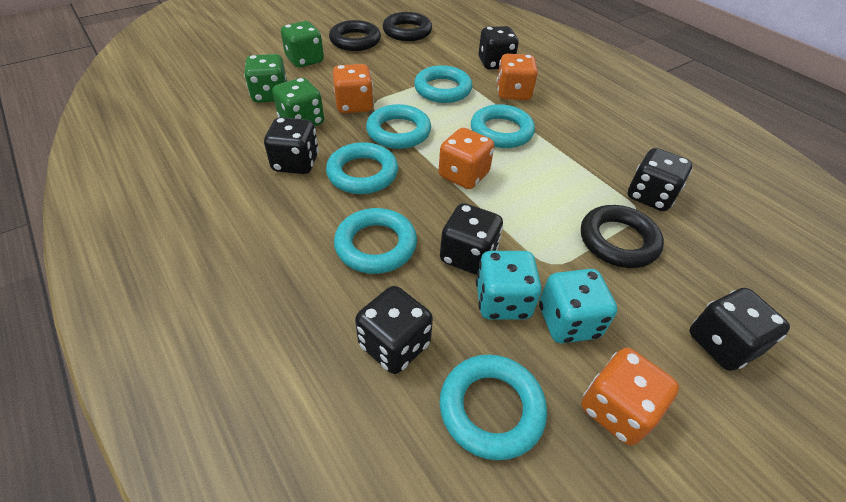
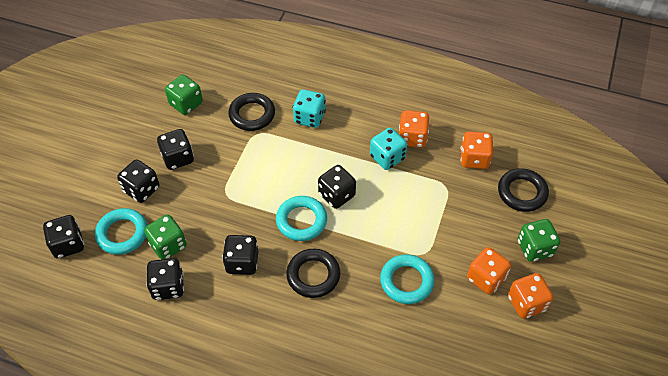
turquoise ring: 6 -> 3

